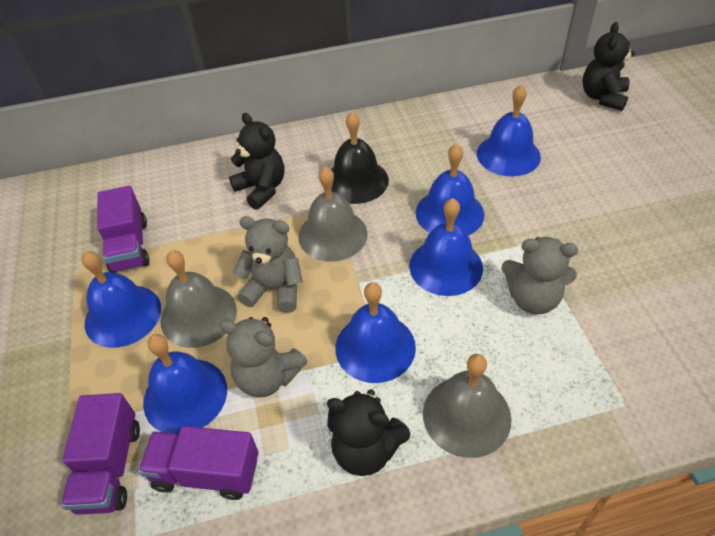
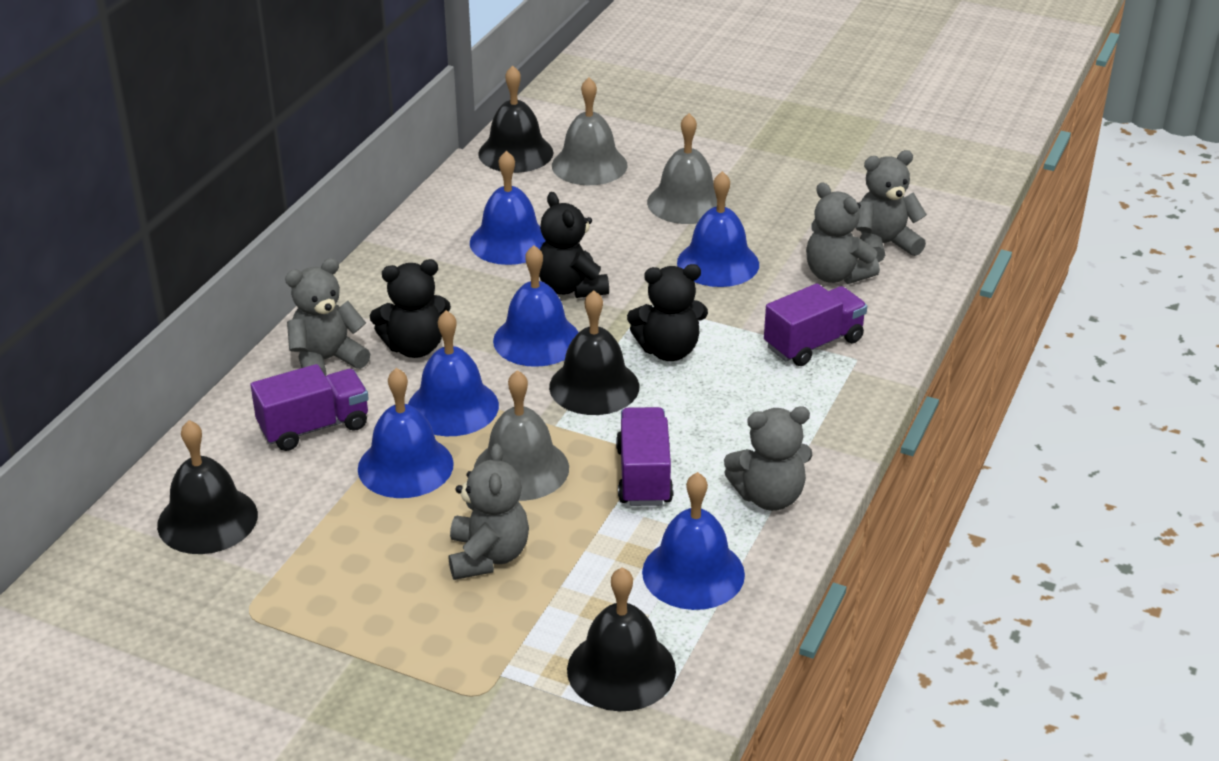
black bell: 1 -> 4
grey teddy bear: 3 -> 5

